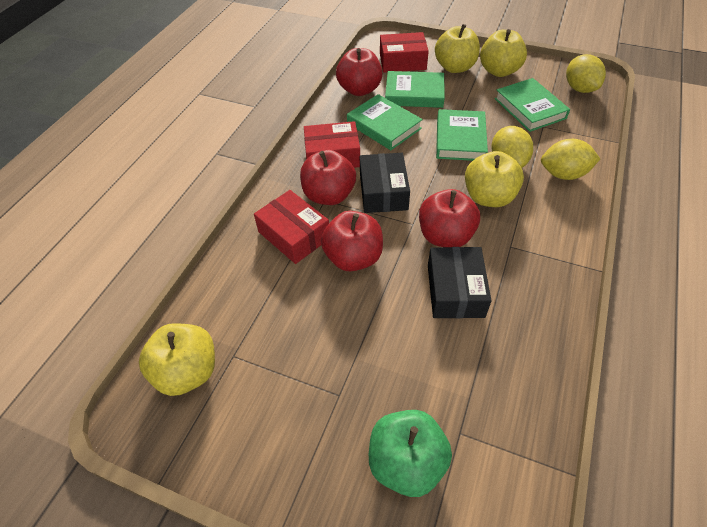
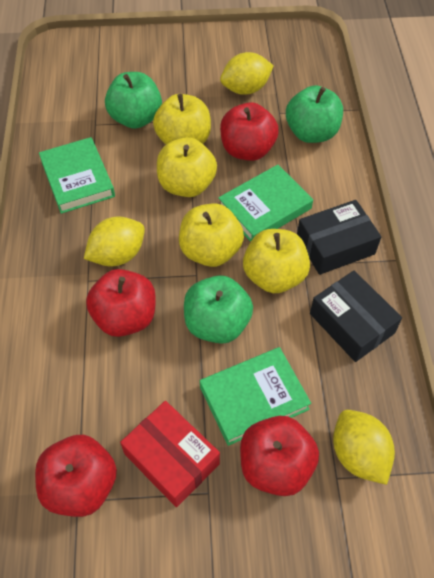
green apple: 1 -> 3
green book: 4 -> 3
red box: 3 -> 1

